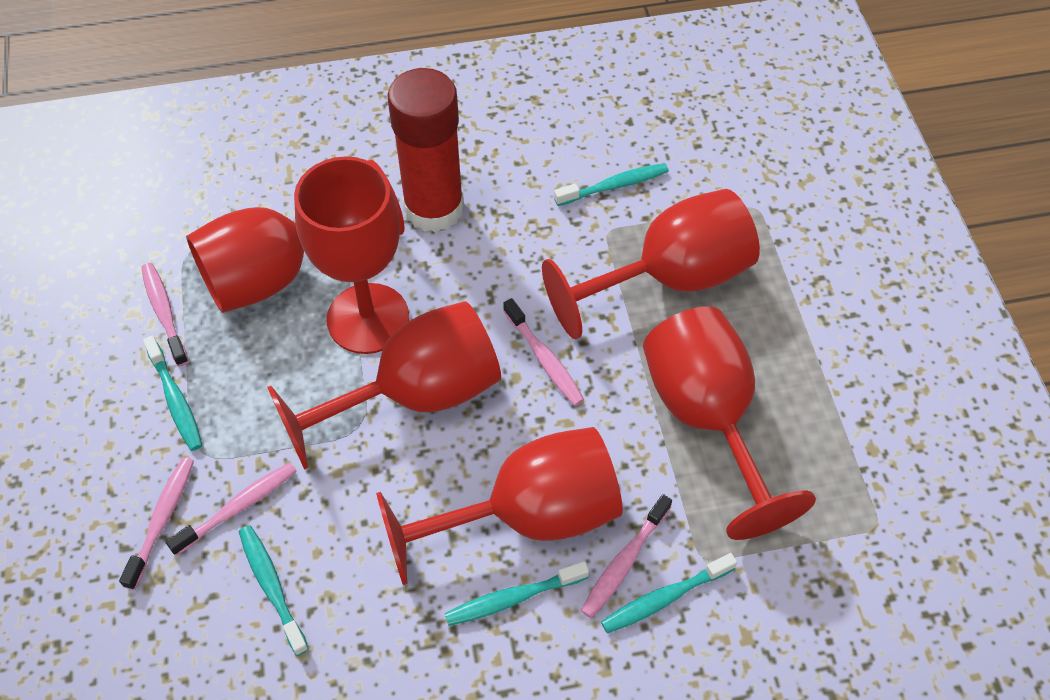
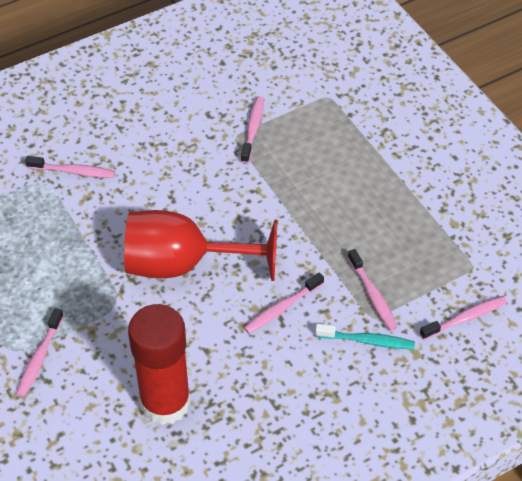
pink toothbrush: 5 -> 6
red goblet: 6 -> 1
turquoise toothbrush: 5 -> 1

